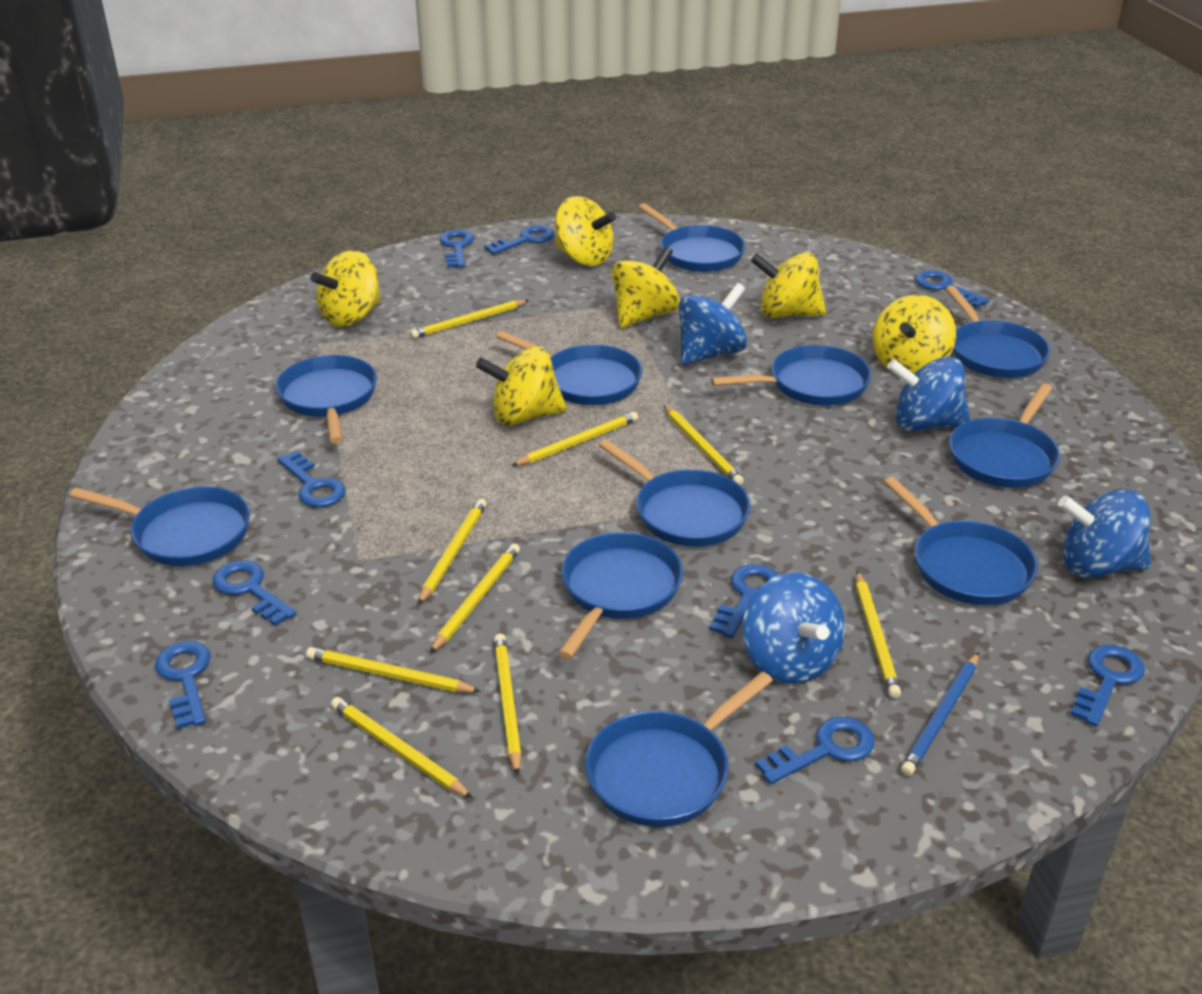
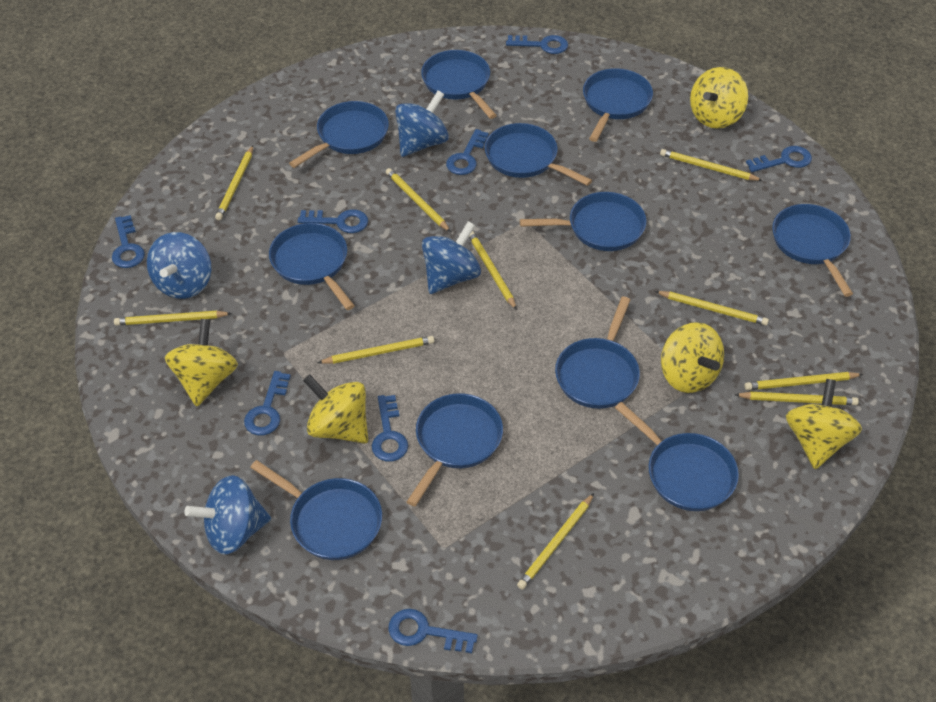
blue key: 9 -> 8
blue pencil: 1 -> 0
yellow pencil: 9 -> 10
yellow spinning top: 6 -> 5

